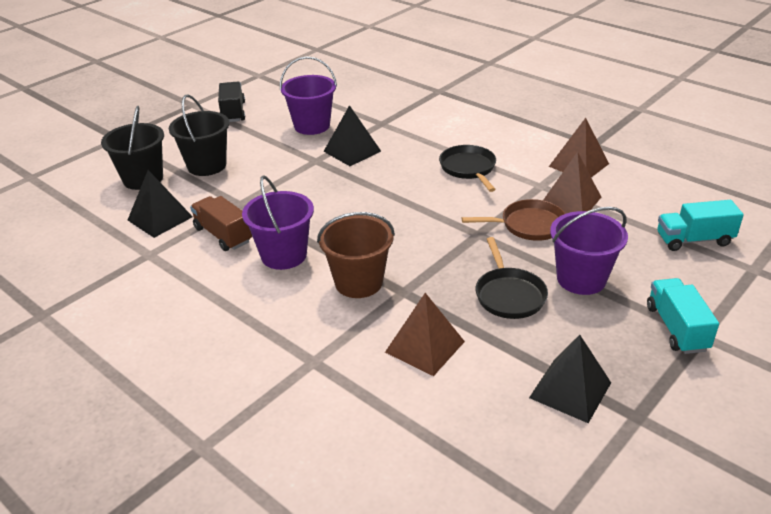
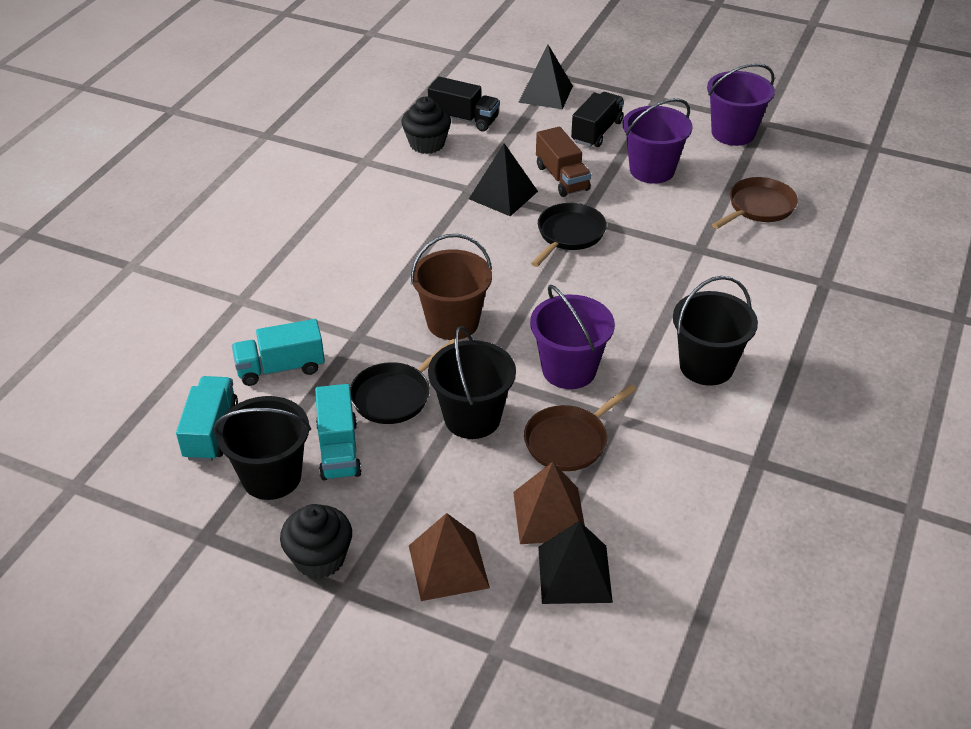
black bucket: 2 -> 3
black cupcake: 0 -> 2
black truck: 1 -> 2
brown pan: 1 -> 2
brown pyramid: 3 -> 2
turquoise truck: 2 -> 3

